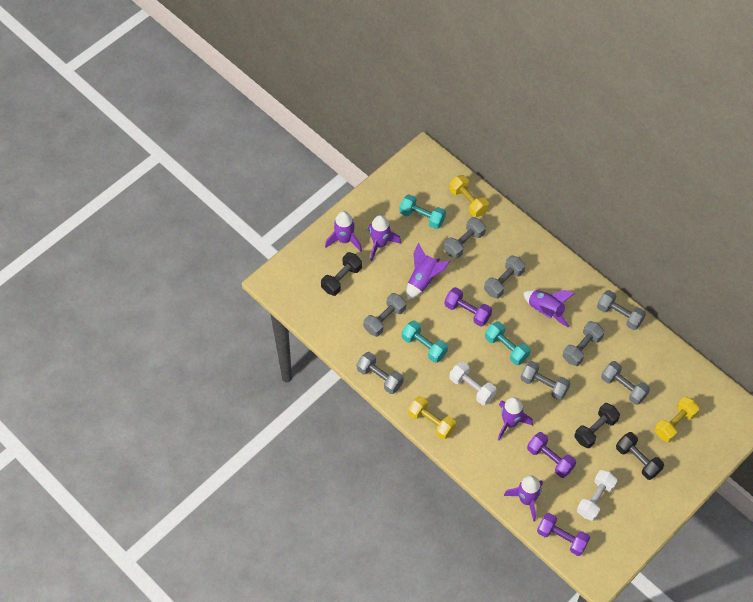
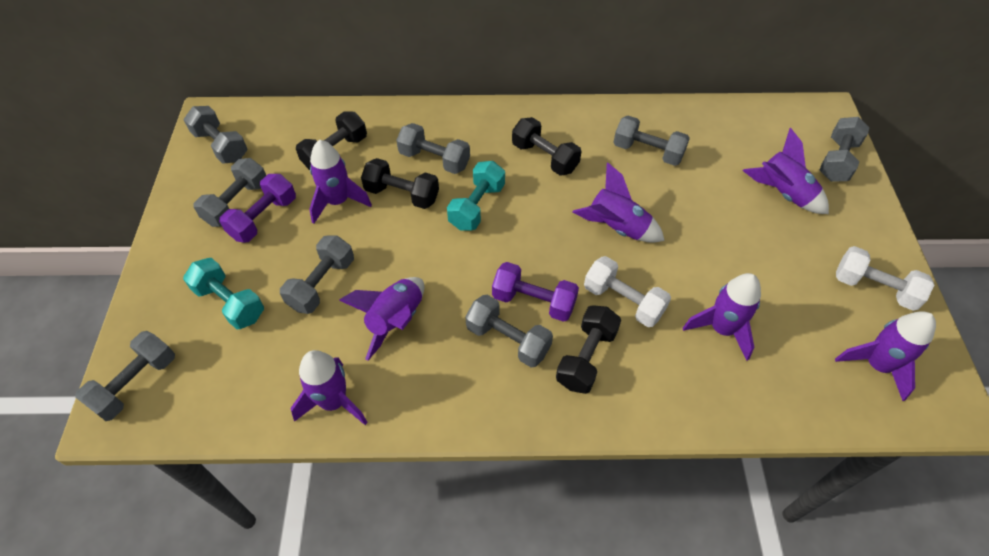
black dumbbell: 3 -> 4
purple dumbbell: 3 -> 2
purple rocket: 6 -> 7
turquoise dumbbell: 3 -> 2
yellow dumbbell: 3 -> 0

